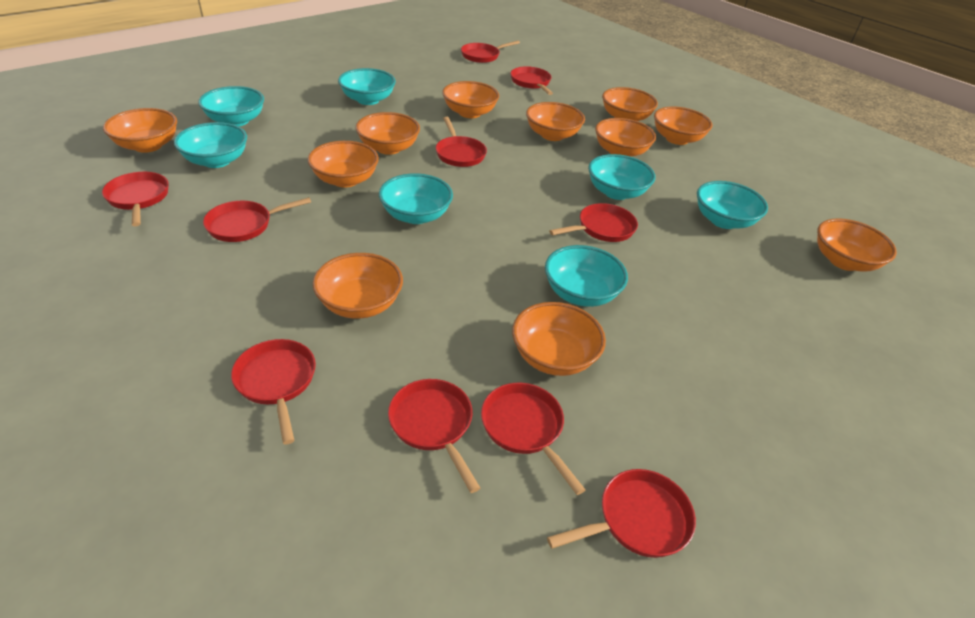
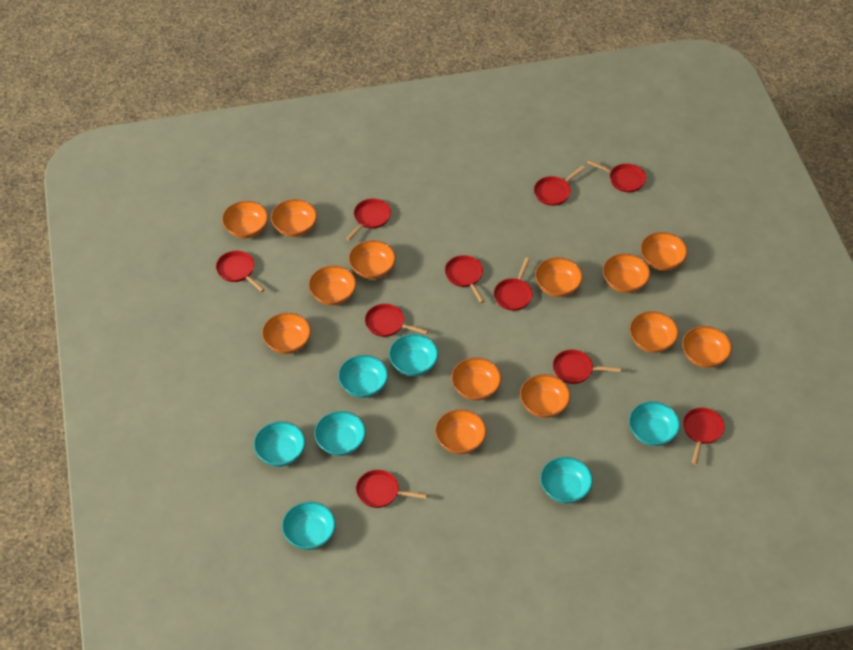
orange bowl: 11 -> 13

